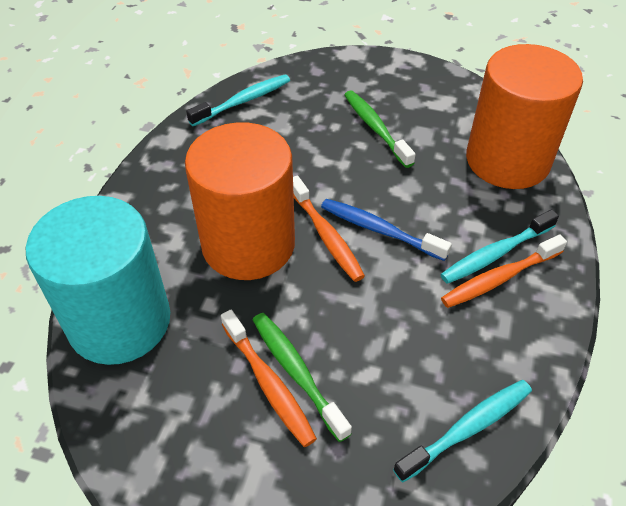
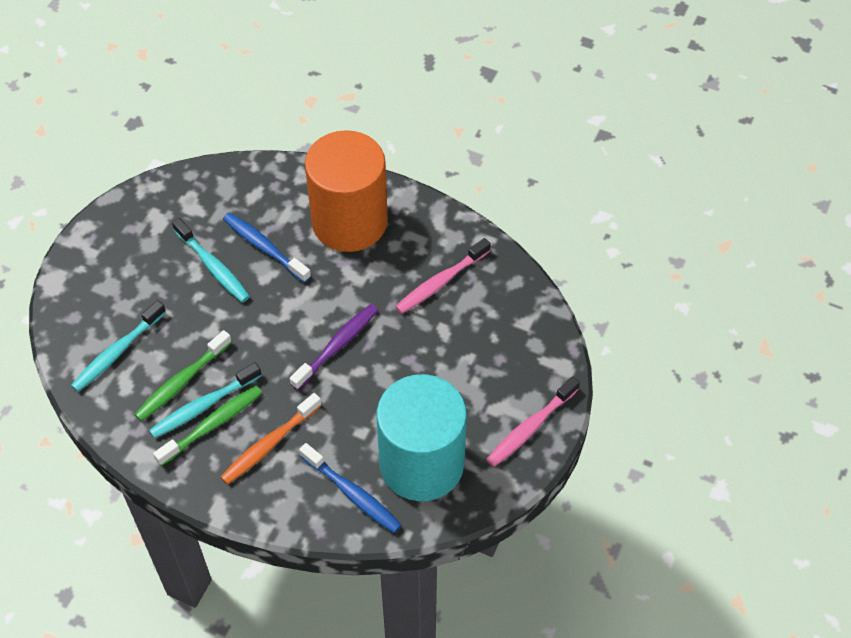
blue toothbrush: 1 -> 2
orange cylinder: 2 -> 1
orange toothbrush: 3 -> 1
pink toothbrush: 0 -> 2
purple toothbrush: 0 -> 1

